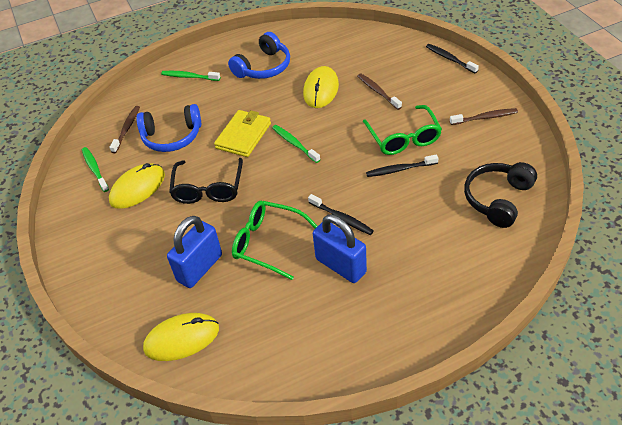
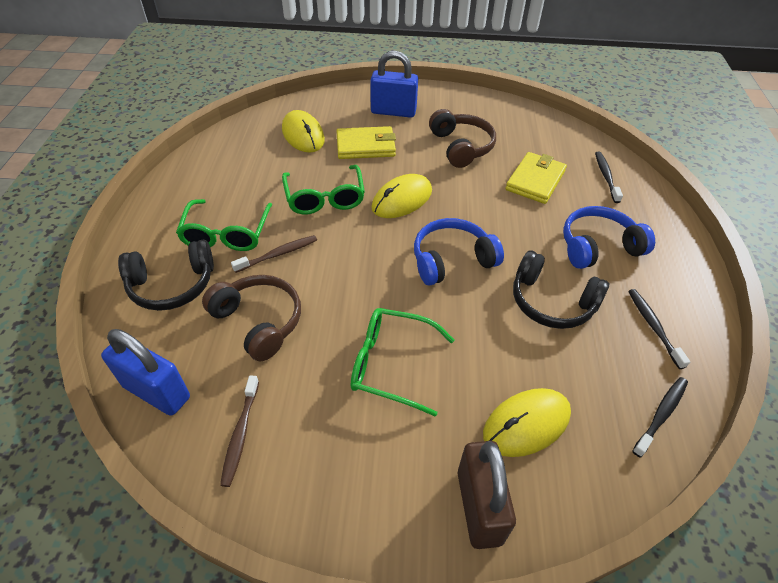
black glasses: 1 -> 0
black headphones: 1 -> 2
brown headphones: 0 -> 2
brown padlock: 0 -> 1
brown toothbrush: 3 -> 2
green glasses: 2 -> 3
green toothbrush: 3 -> 0
yellow wallet: 1 -> 2

